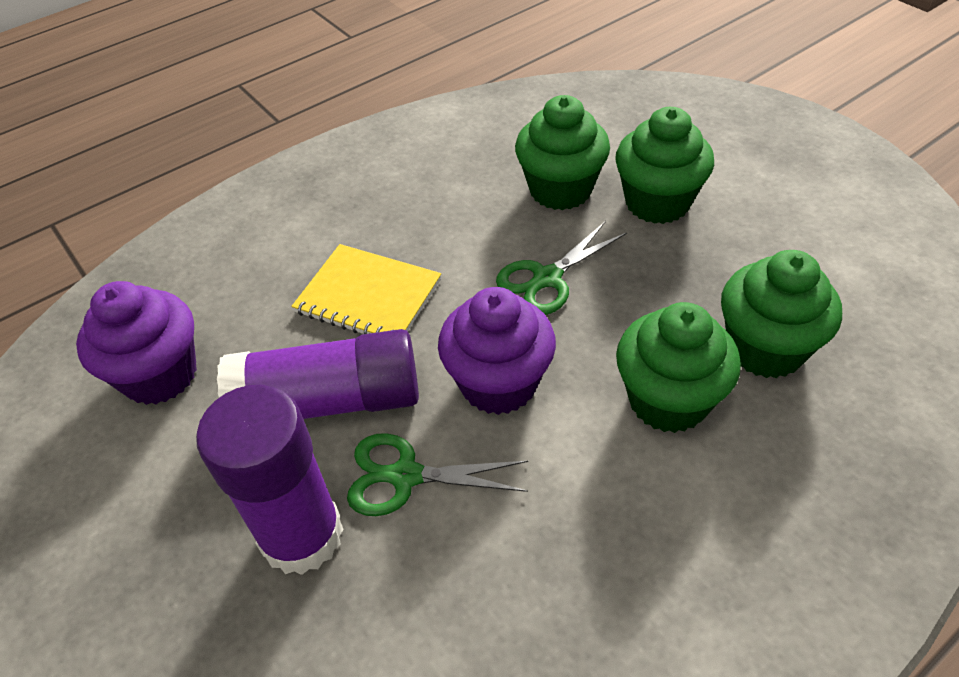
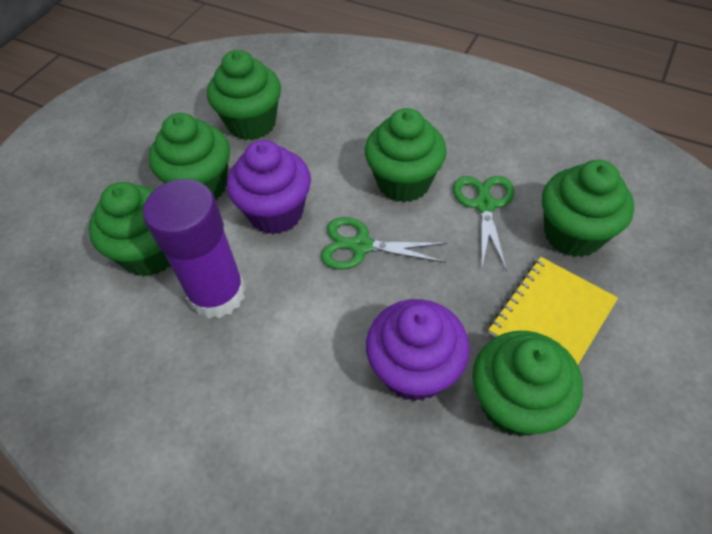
green cupcake: 4 -> 6
purple glue stick: 2 -> 1

